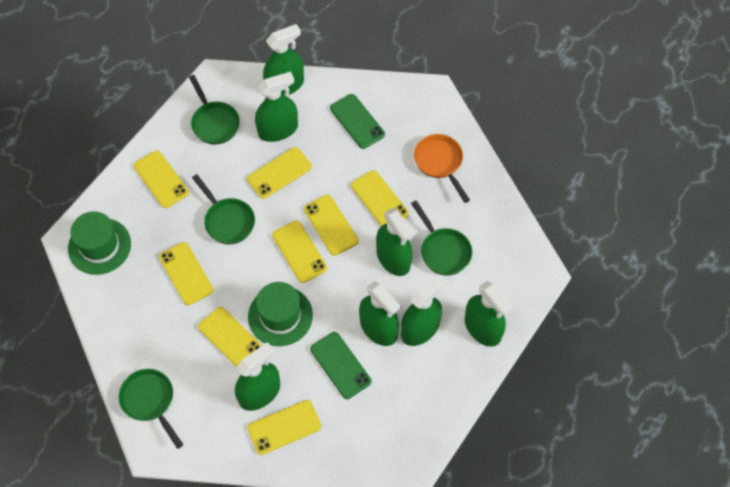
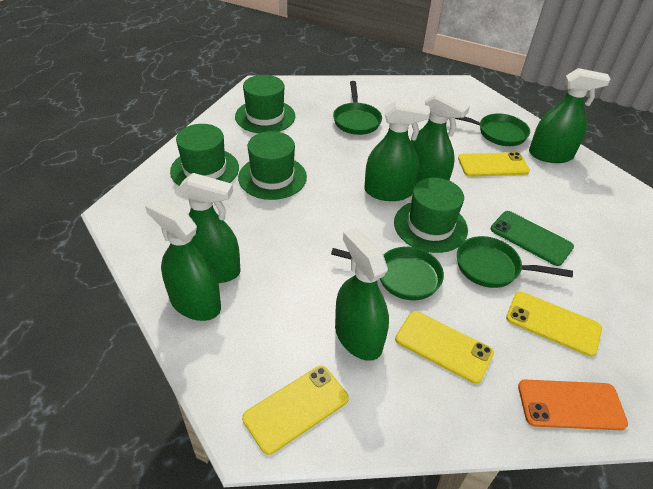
green hat: 2 -> 4
green phone: 2 -> 1
green spray bottle: 7 -> 6
orange pan: 1 -> 0
orange phone: 0 -> 1
yellow phone: 8 -> 4

